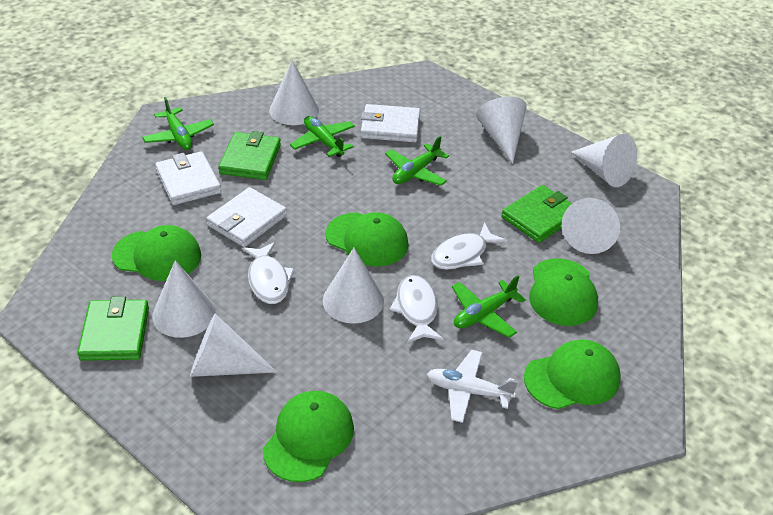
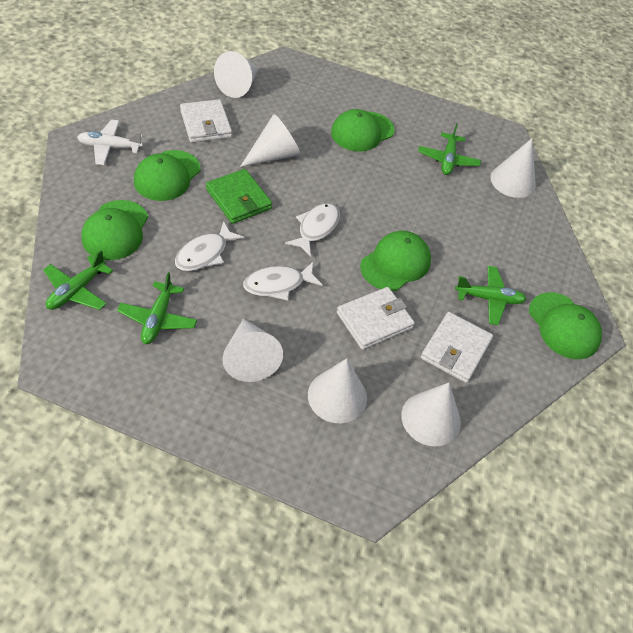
green wallet: 3 -> 1
white cone: 7 -> 6

